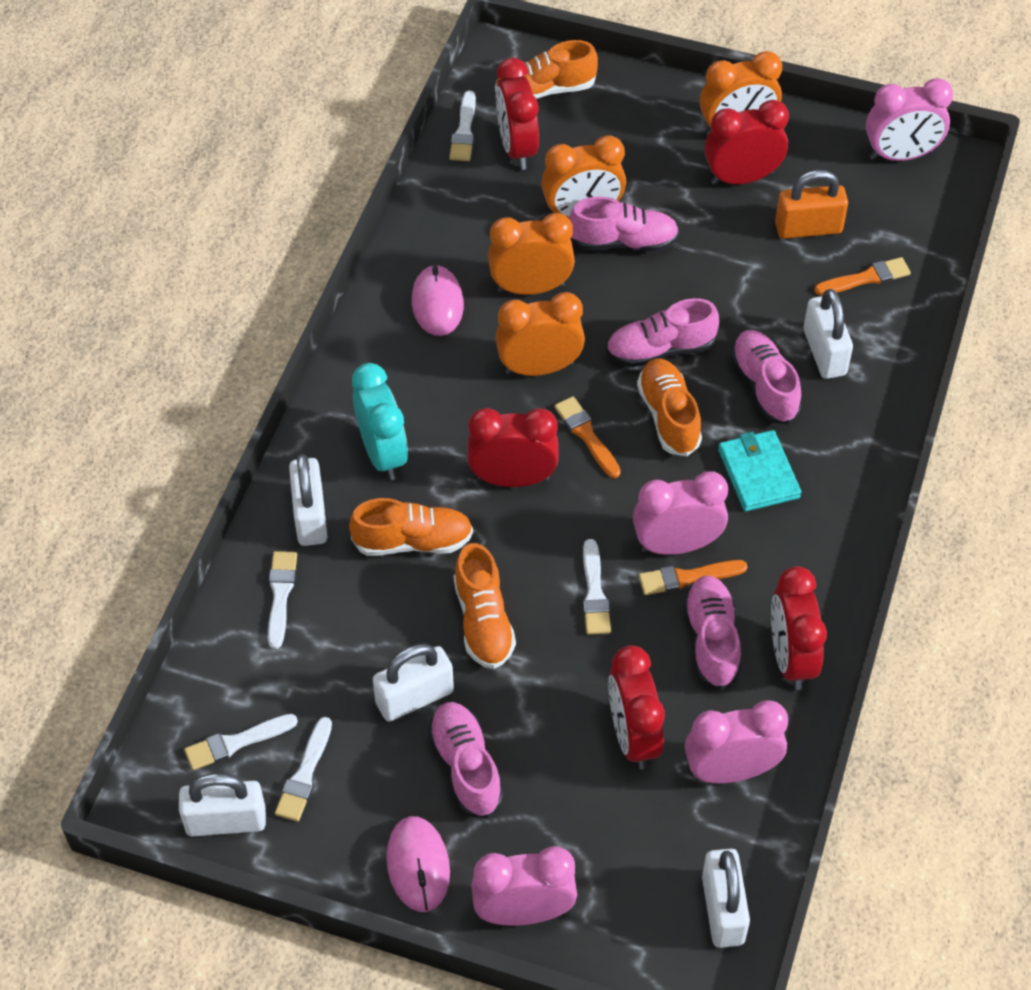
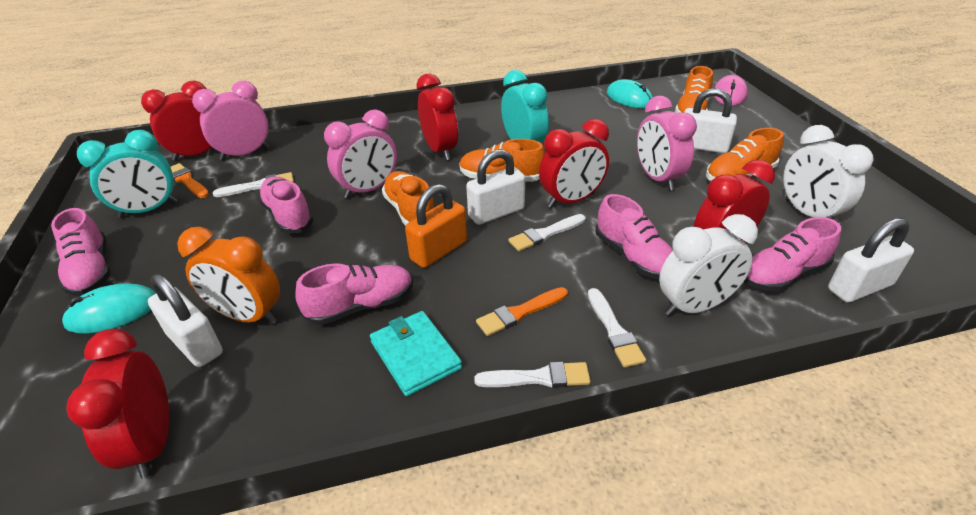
orange brush: 3 -> 2
orange clock: 4 -> 1
pink clock: 4 -> 3
pink mouse: 2 -> 1
turquoise clock: 1 -> 2
turquoise mouse: 0 -> 2
white brush: 5 -> 4
white clock: 0 -> 2
white padlock: 5 -> 4

